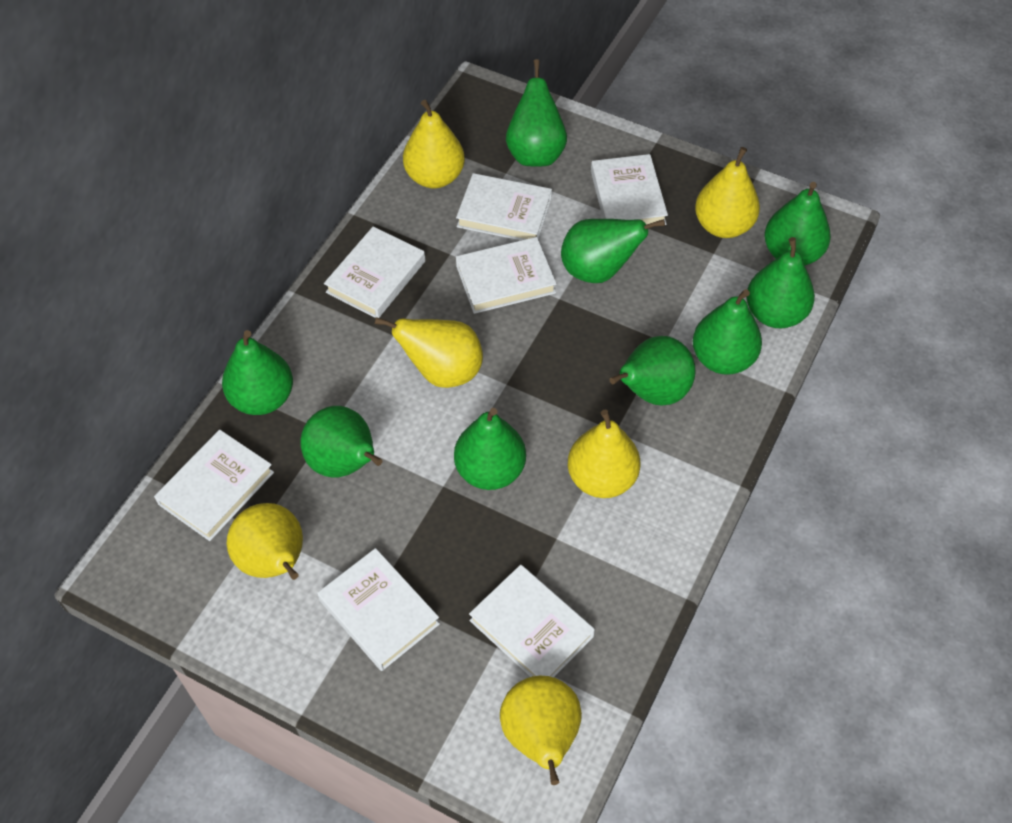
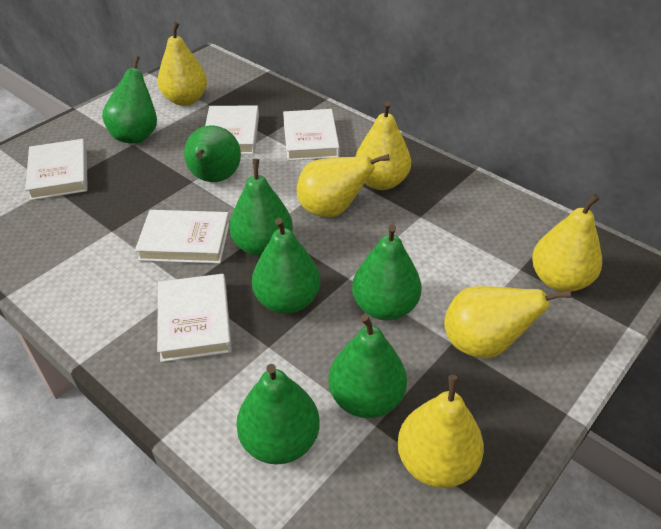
green pear: 9 -> 7
white book: 7 -> 5

